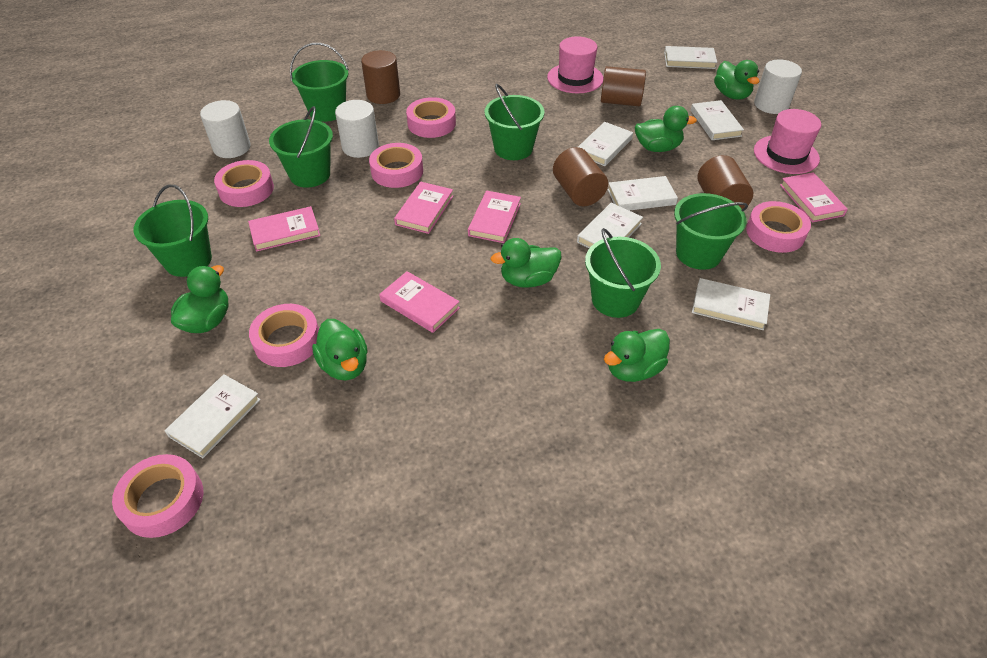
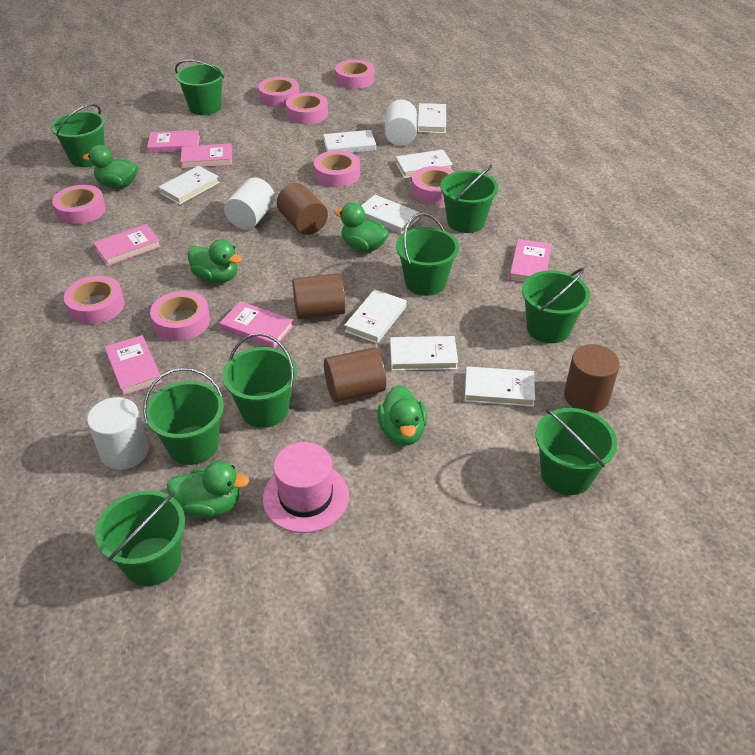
green bucket: 6 -> 9
green duck: 6 -> 5
pink book: 5 -> 6
pink hat: 2 -> 1
pink tape: 6 -> 8
white book: 7 -> 8

